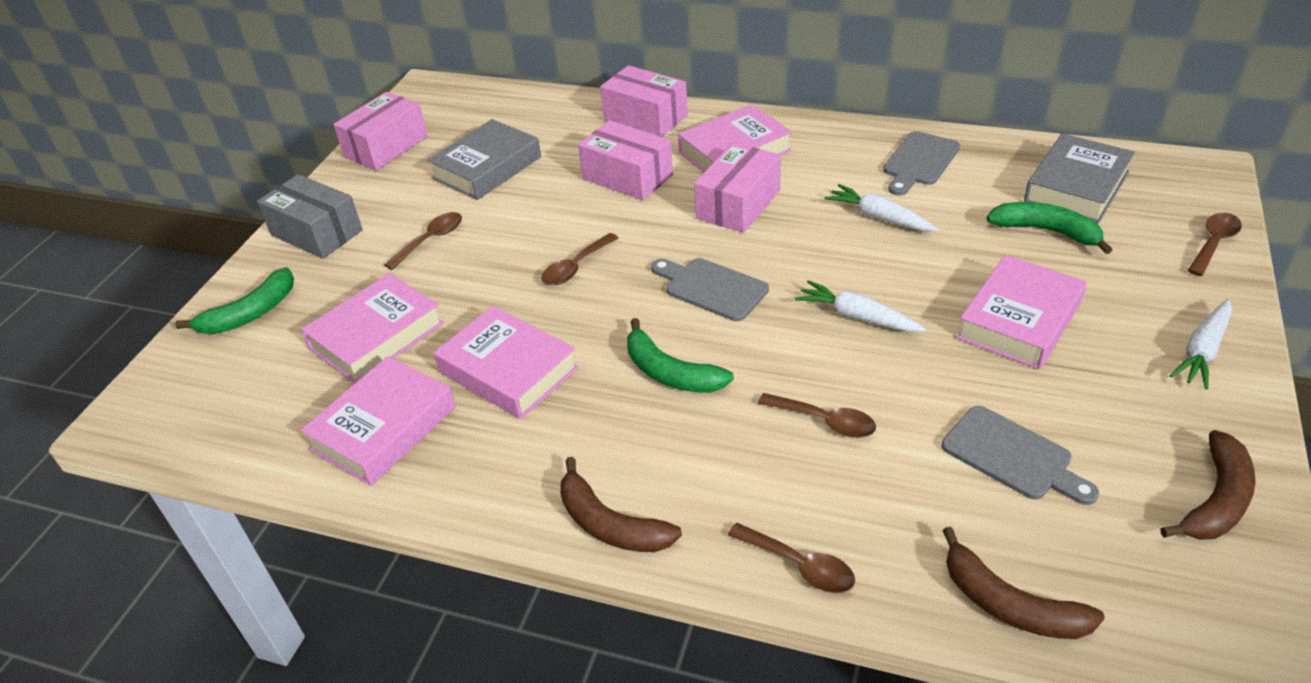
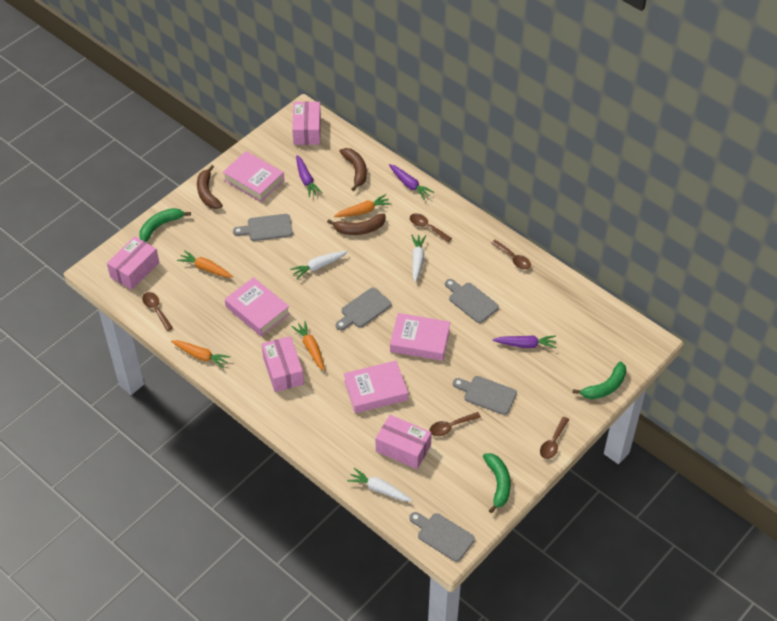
grey book: 2 -> 0
grey box: 1 -> 0
grey cutting board: 3 -> 5
orange carrot: 0 -> 4
pink book: 5 -> 4
purple carrot: 0 -> 3

